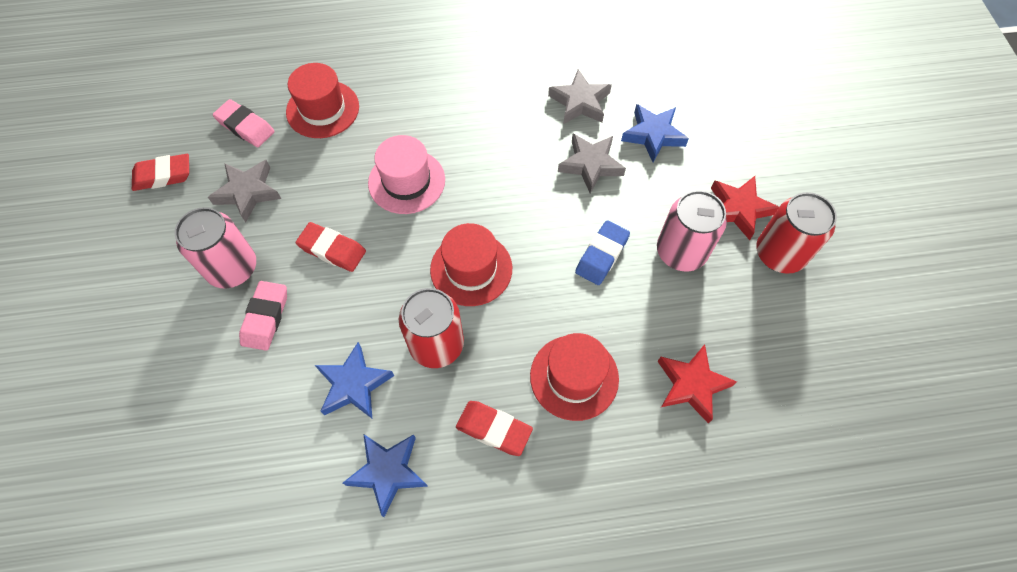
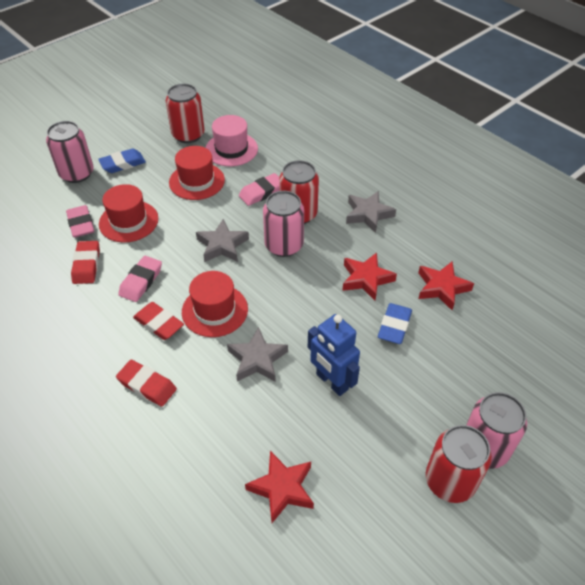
blue eraser: 1 -> 2
blue robot: 0 -> 1
blue star: 3 -> 0
pink can: 2 -> 3
pink eraser: 2 -> 3
red can: 2 -> 3
red star: 2 -> 3

